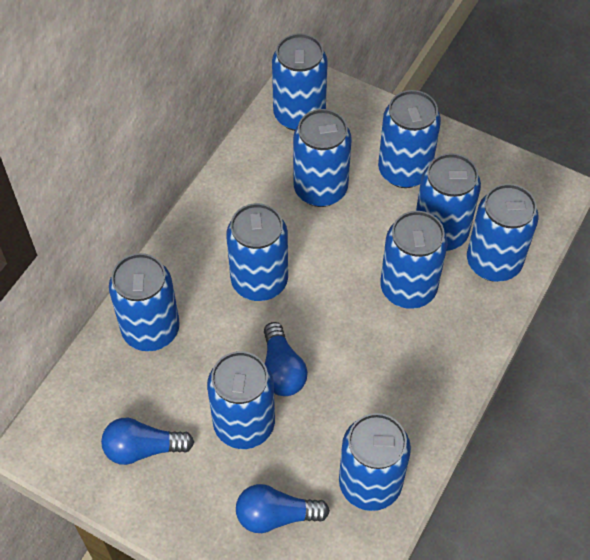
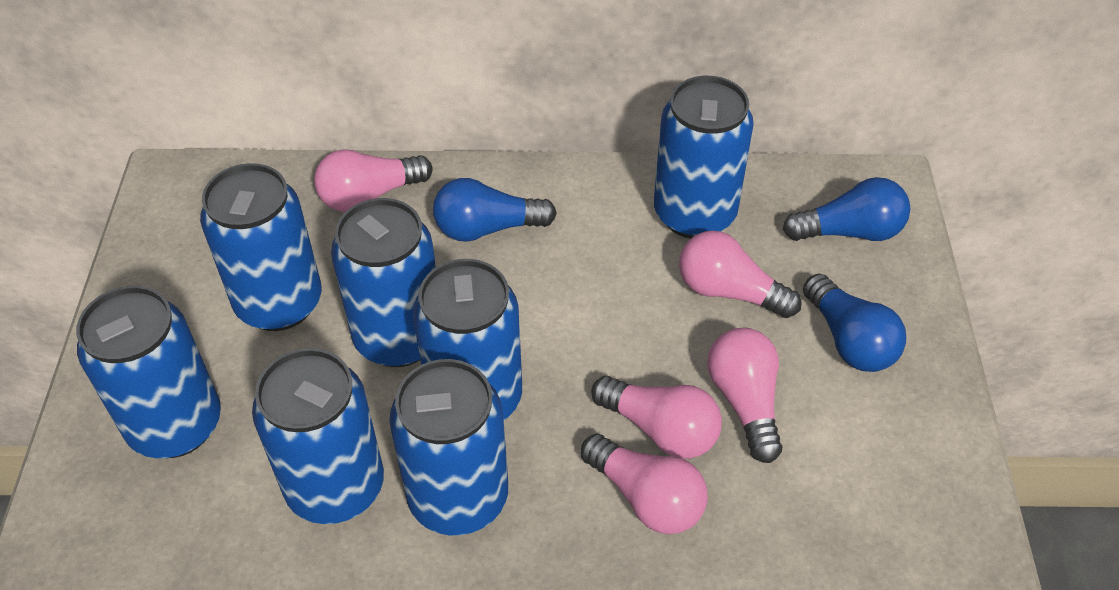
blue can: 10 -> 7
pink light bulb: 0 -> 5

